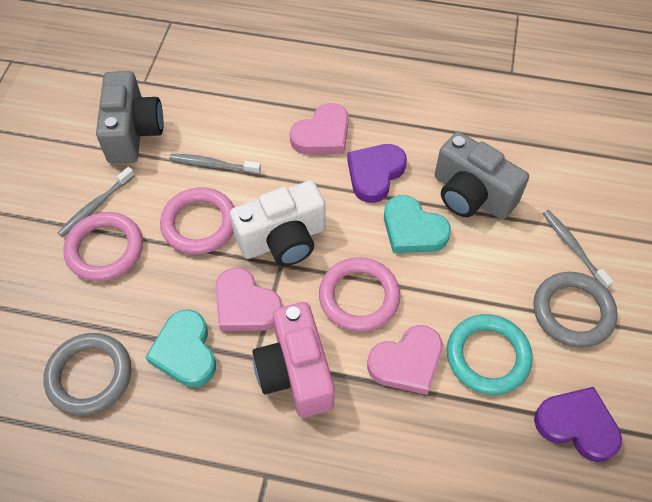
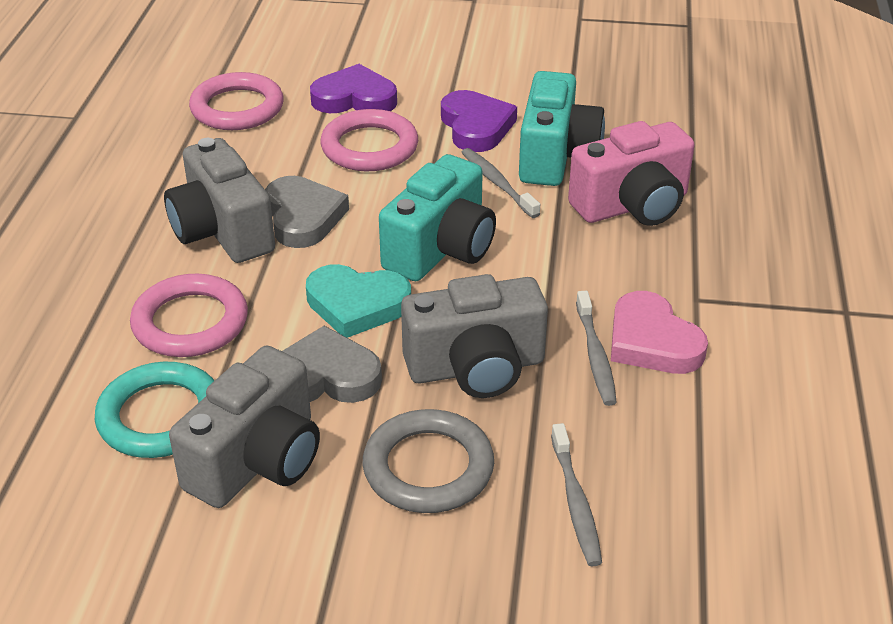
grey camera: 2 -> 3
grey heart: 0 -> 2
grey ring: 2 -> 1
pink heart: 3 -> 1
turquoise camera: 0 -> 2
turquoise heart: 2 -> 1
white camera: 1 -> 0

